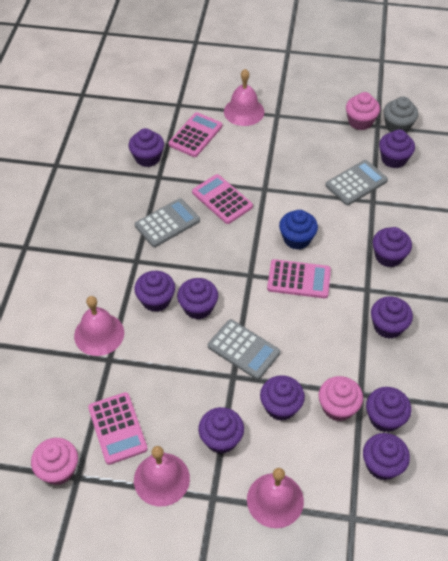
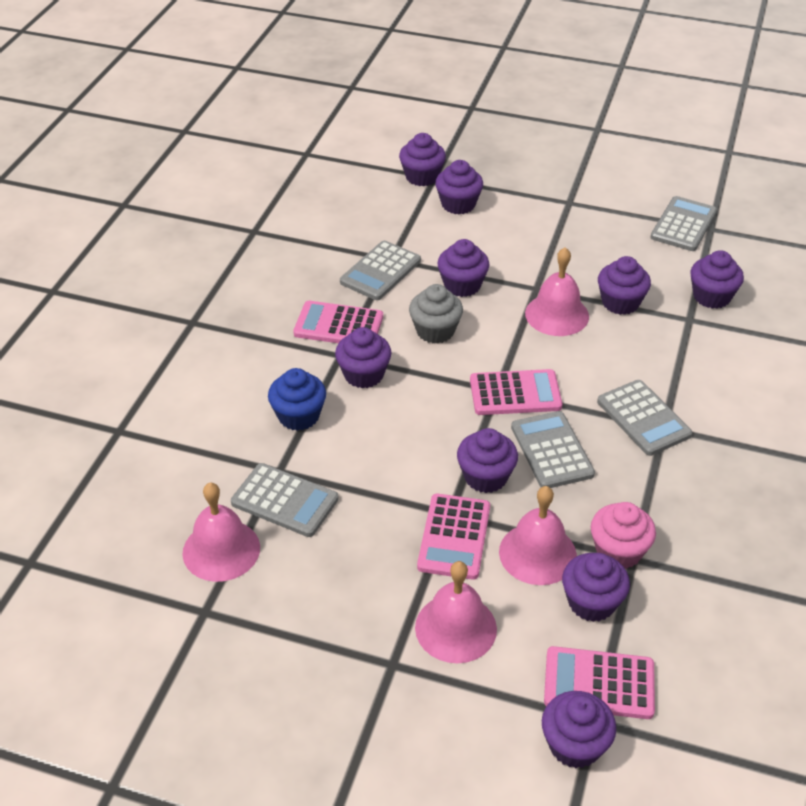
grey calculator: 3 -> 5
pink cupcake: 3 -> 1
purple cupcake: 10 -> 9

